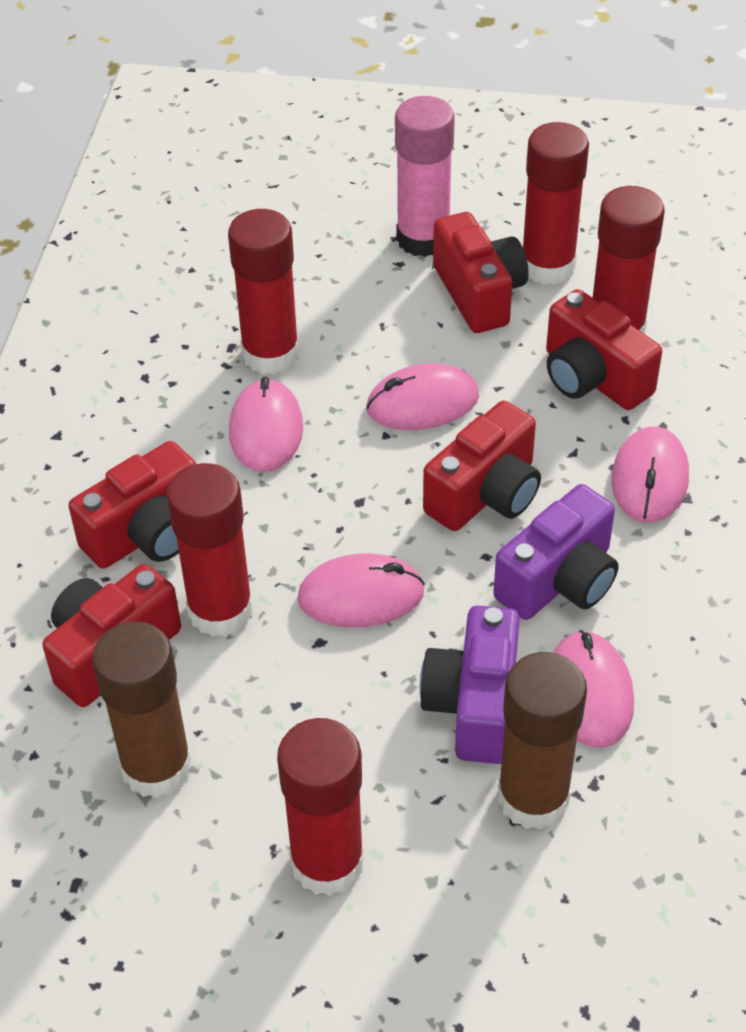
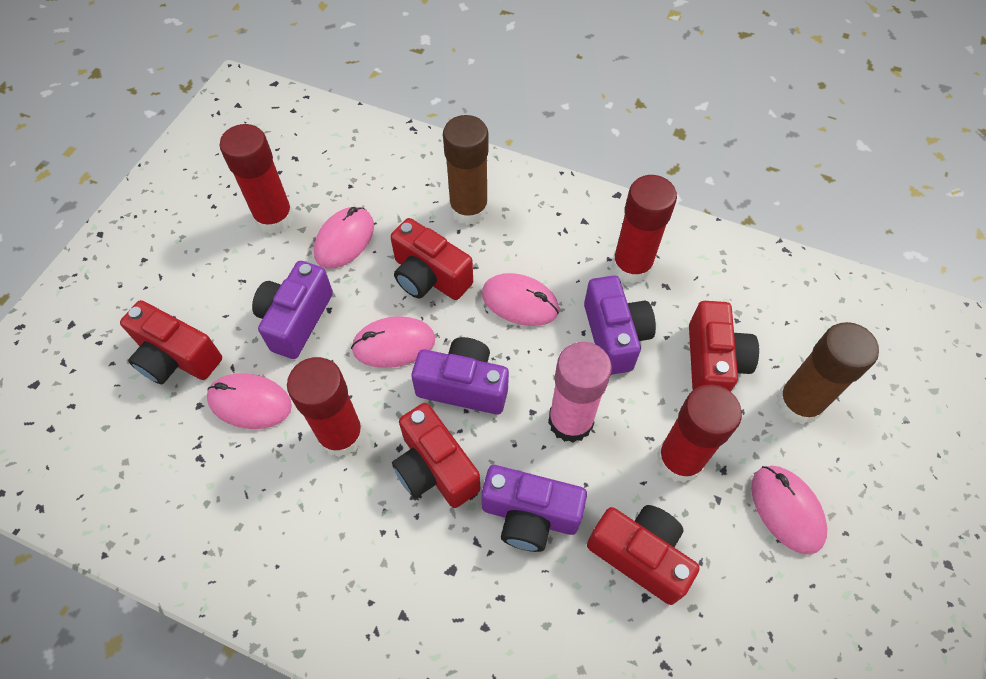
purple camera: 2 -> 4
red glue stick: 5 -> 4

